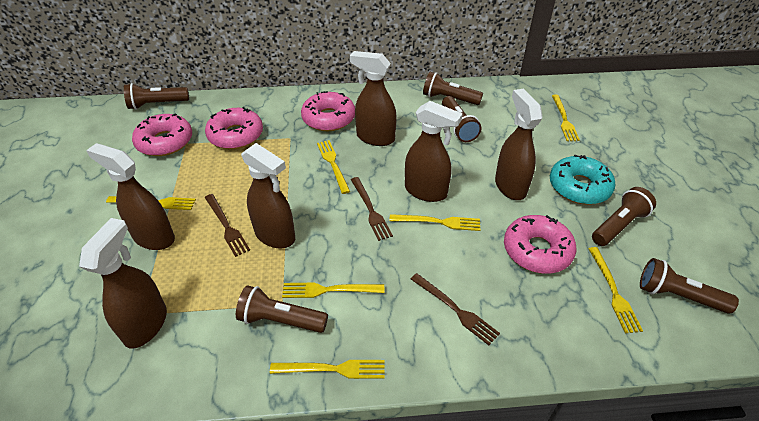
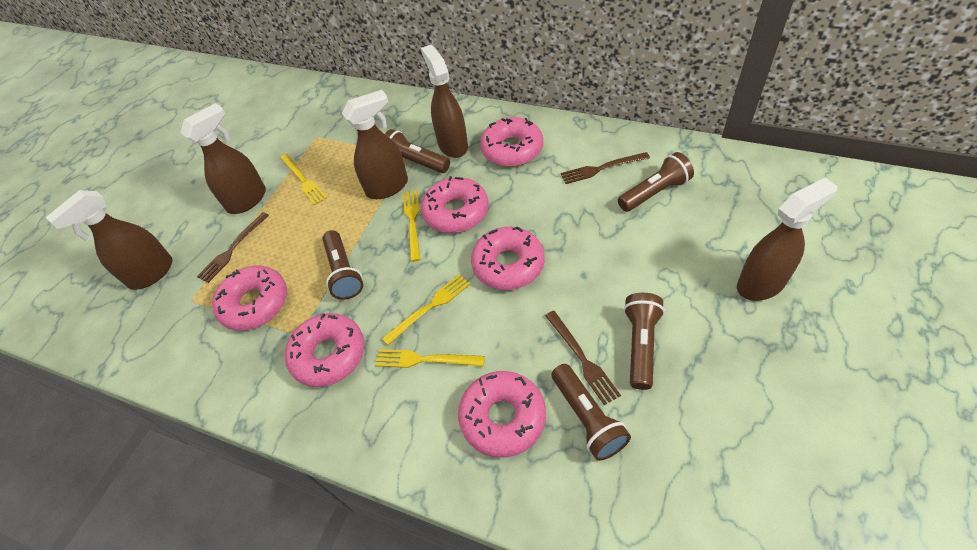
brown flashlight: 6 -> 5
brown spray bottle: 6 -> 5
pink donut: 4 -> 6
turquoise donut: 1 -> 0
yellow fork: 7 -> 4

